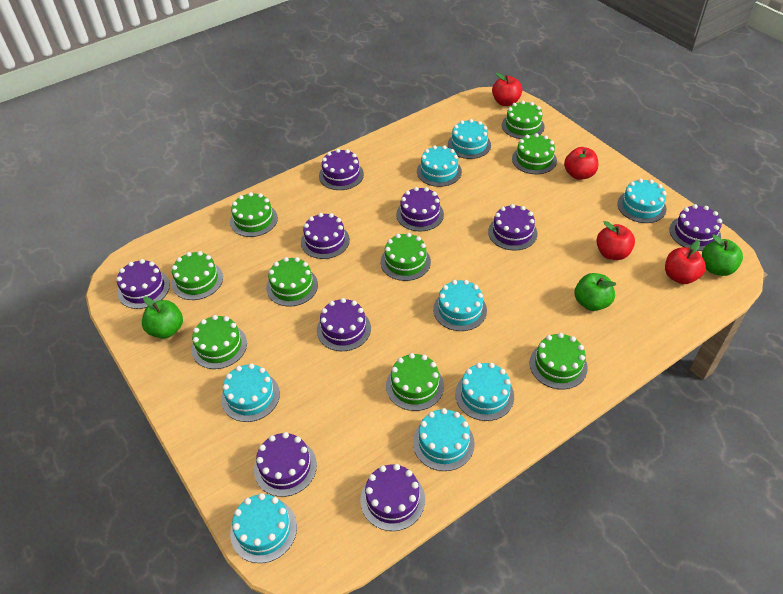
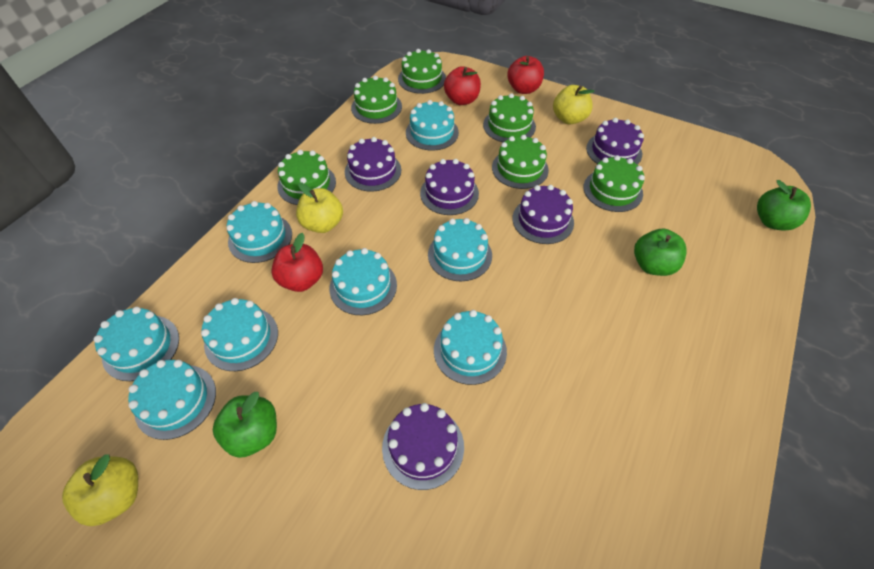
green cake: 9 -> 6
purple cake: 9 -> 5
red apple: 4 -> 3
yellow apple: 0 -> 3

